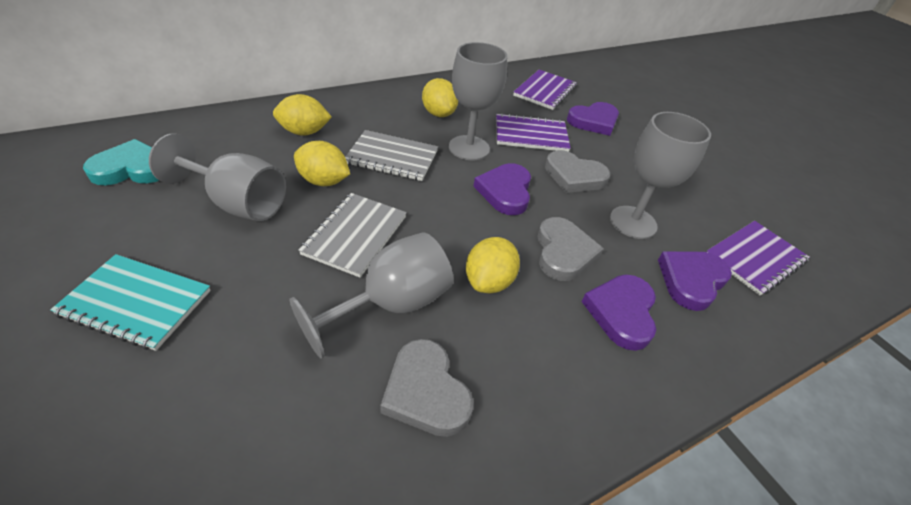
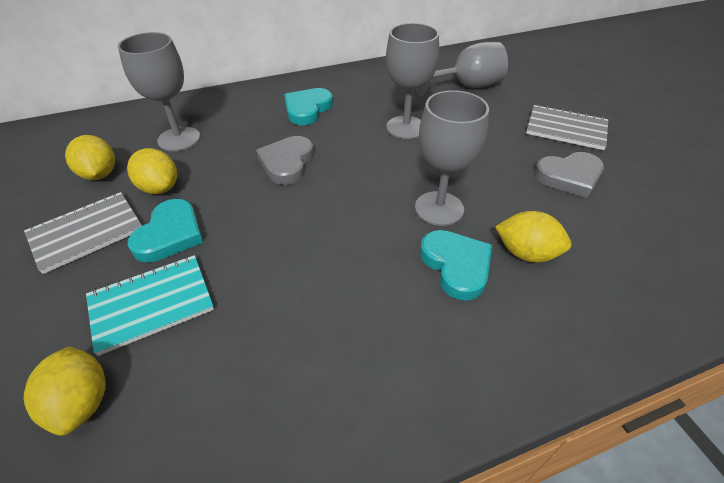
grey heart: 3 -> 2
purple heart: 4 -> 0
purple notebook: 3 -> 0
turquoise heart: 1 -> 3

